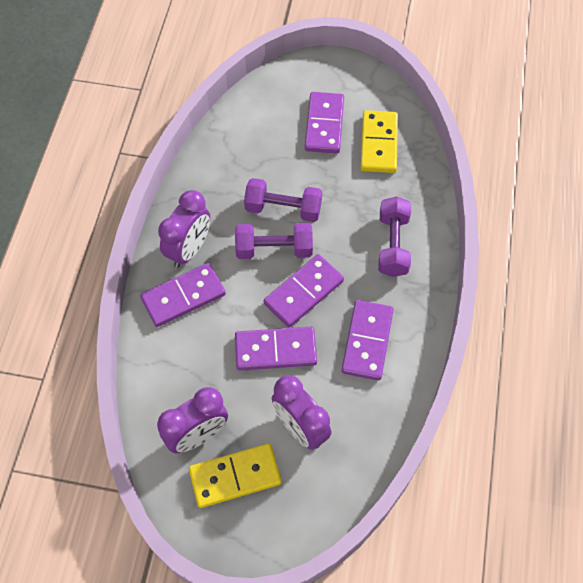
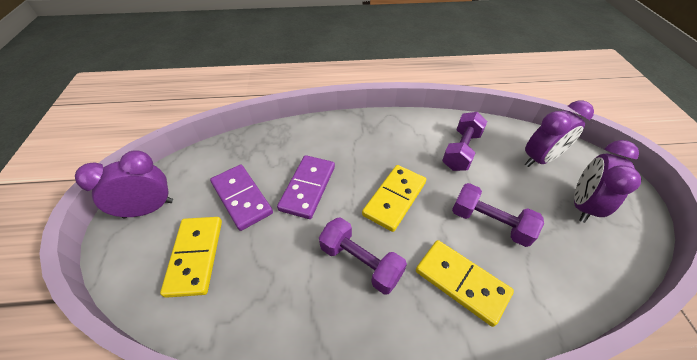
purple domino: 5 -> 2
yellow domino: 2 -> 3

